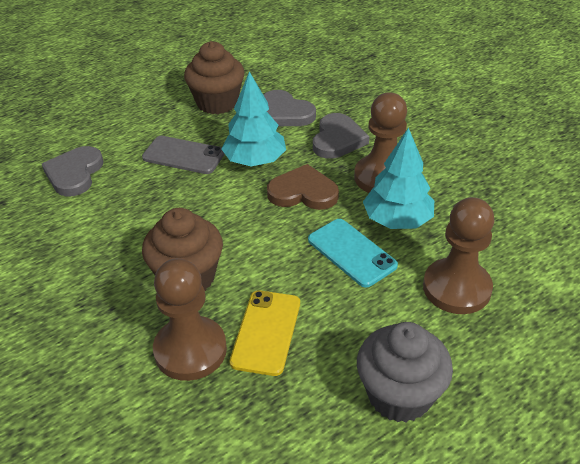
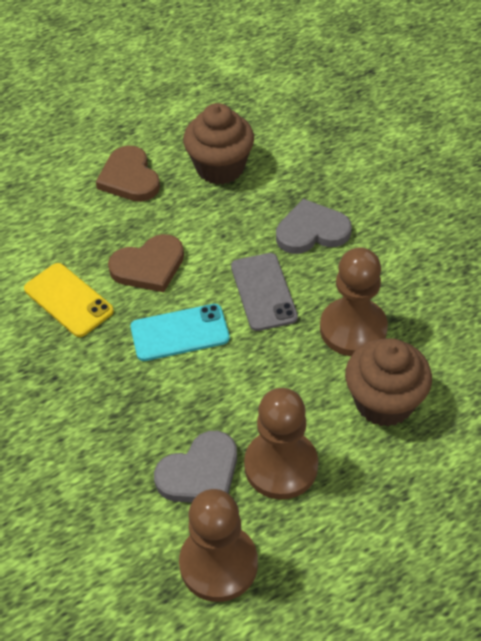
brown heart: 1 -> 2
grey cupcake: 1 -> 0
grey heart: 3 -> 2
turquoise tree: 2 -> 0

